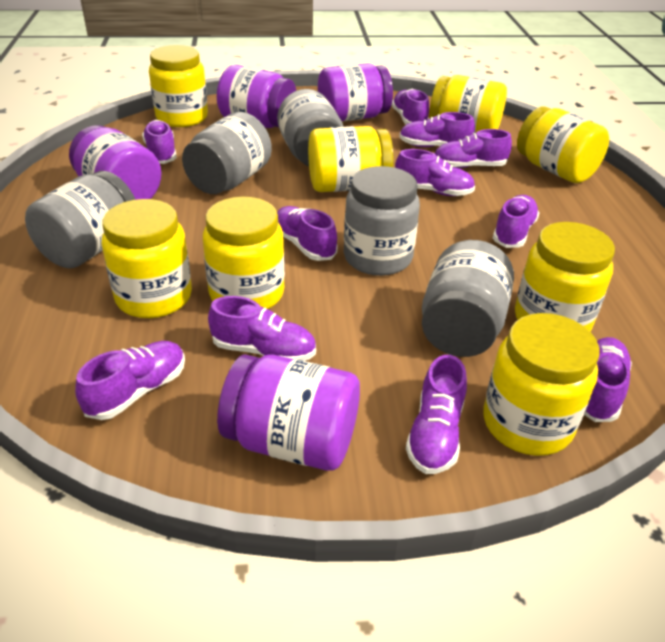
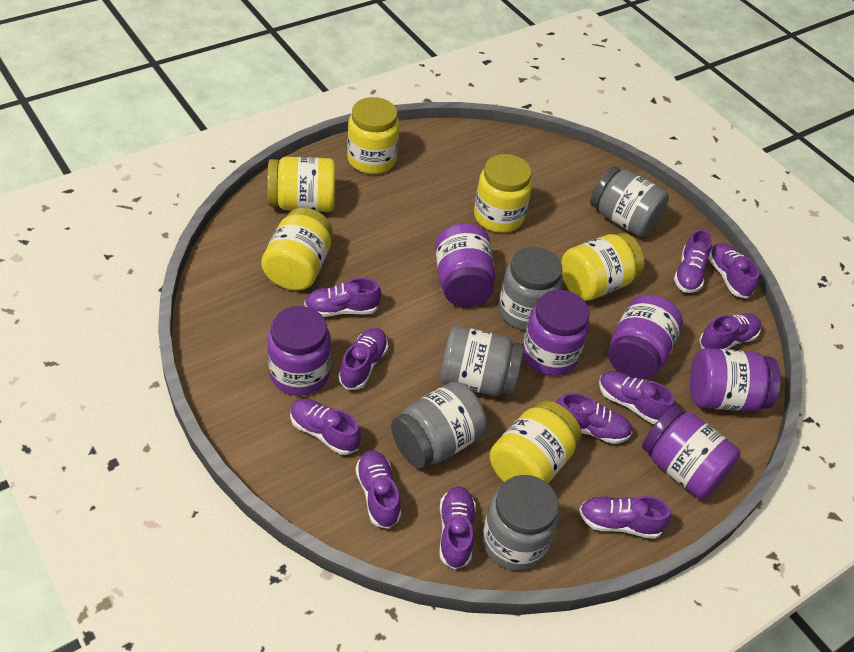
purple jar: 4 -> 6
yellow jar: 8 -> 6

